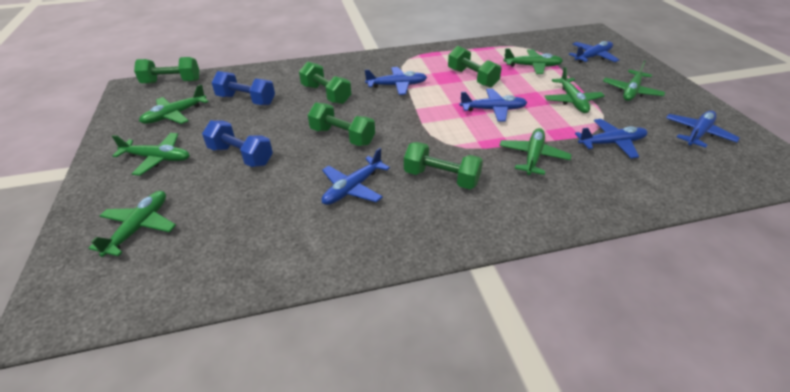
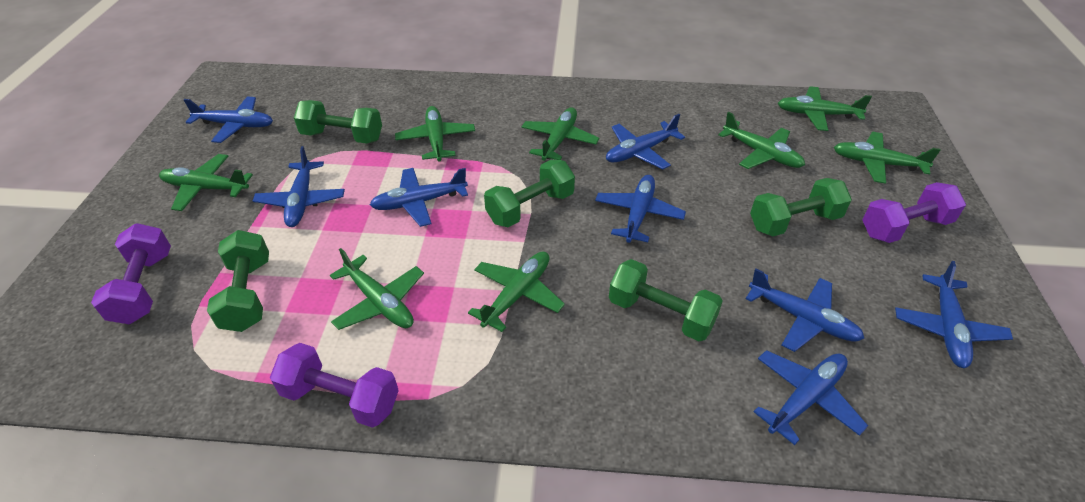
blue dumbbell: 2 -> 0
blue plane: 6 -> 8
green plane: 7 -> 8
purple dumbbell: 0 -> 3

